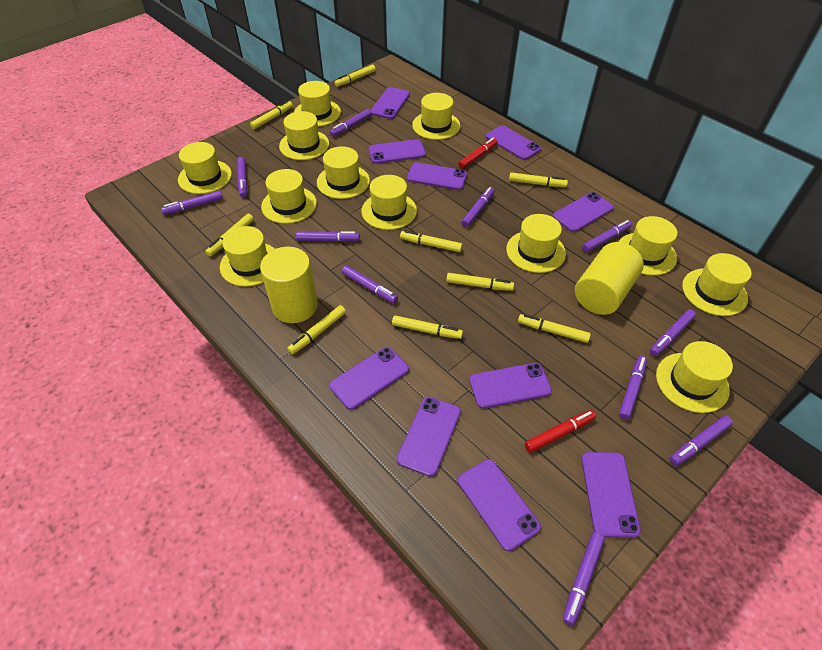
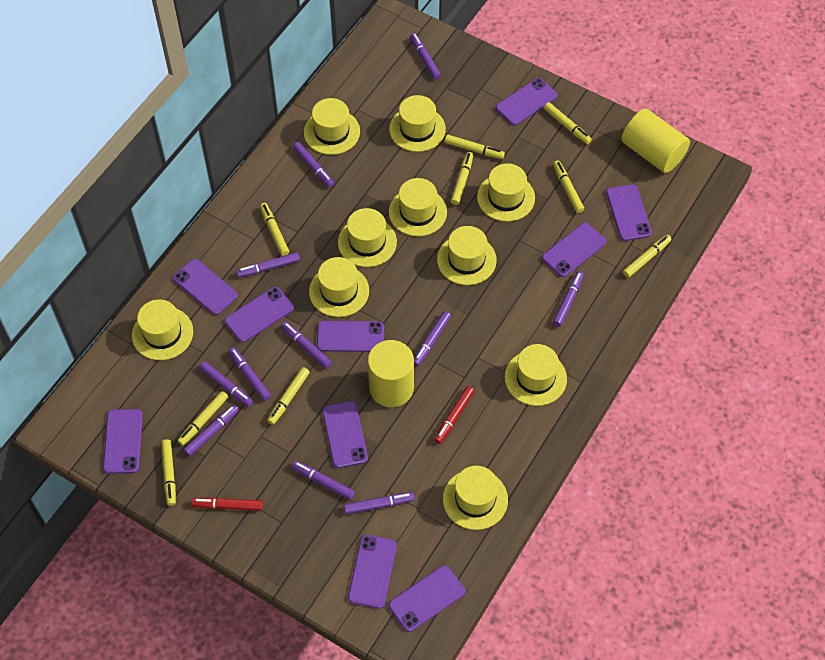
yellow hat: 12 -> 10

